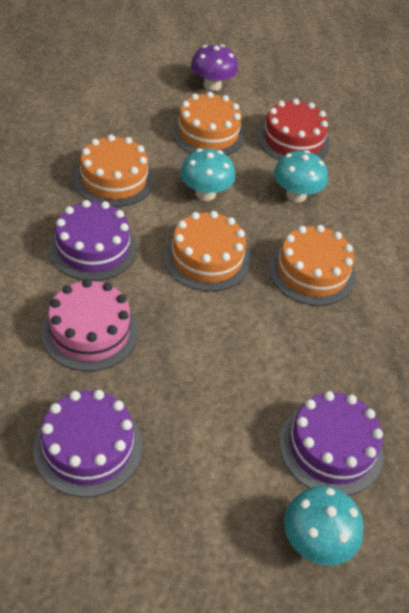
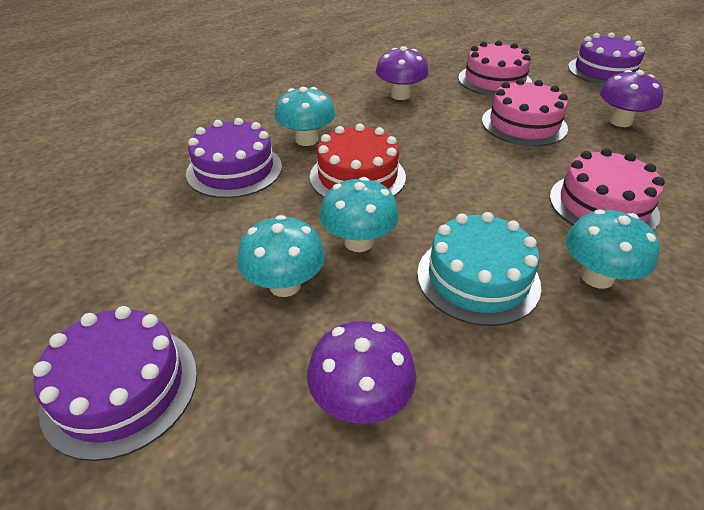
orange cake: 4 -> 0
pink cake: 1 -> 3
purple mushroom: 1 -> 3
turquoise cake: 0 -> 1
turquoise mushroom: 3 -> 4

